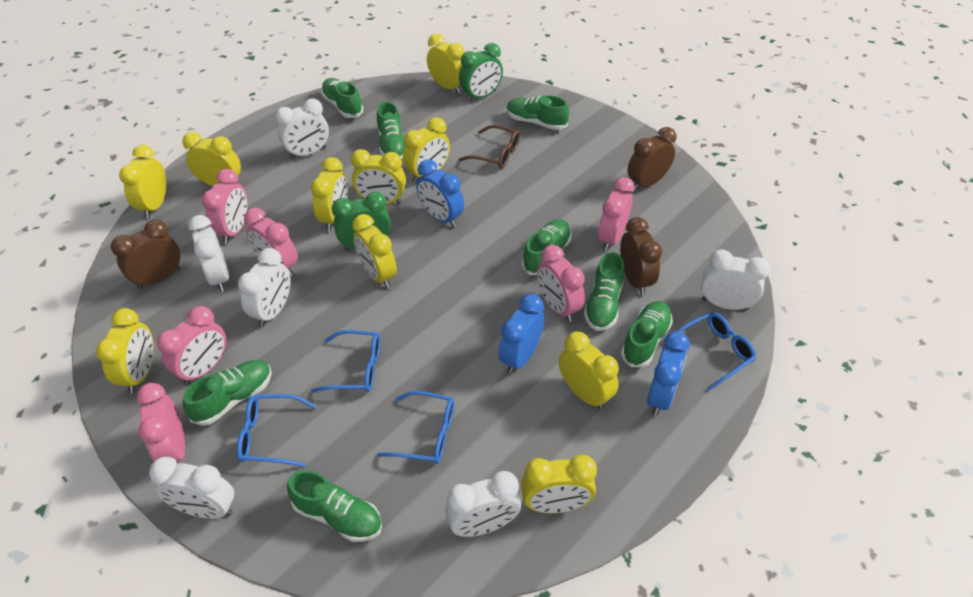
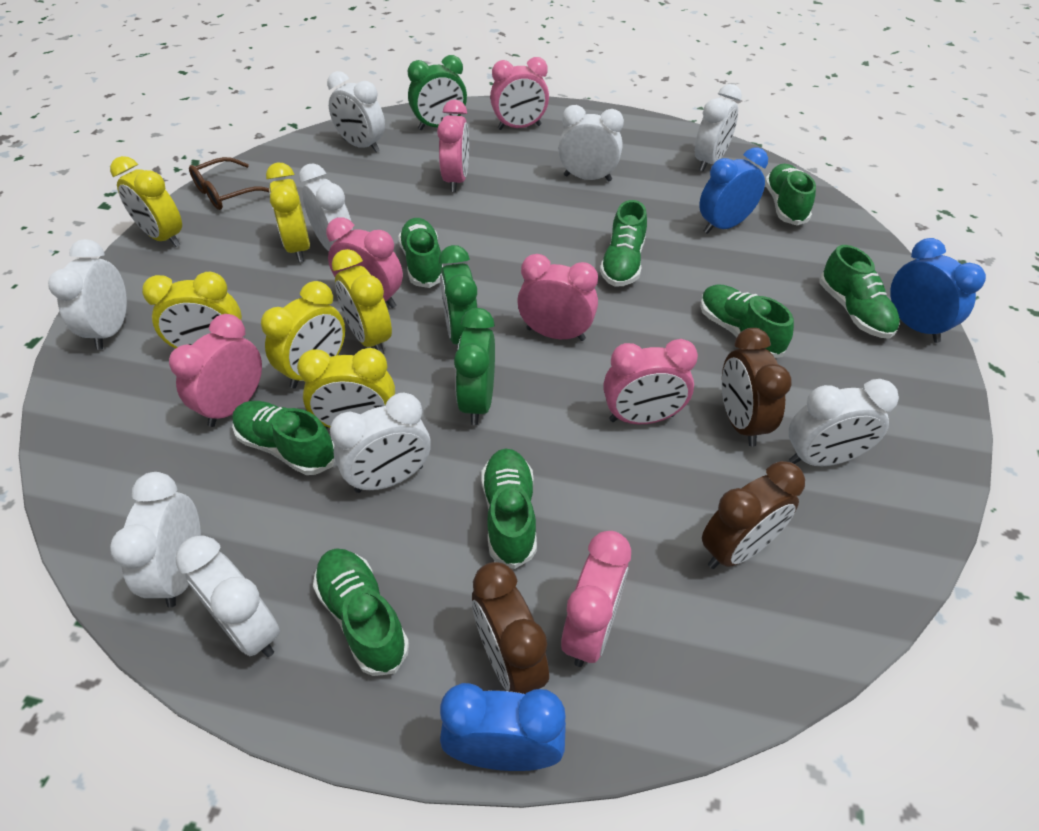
blue glasses: 4 -> 0
green clock: 2 -> 3
pink clock: 6 -> 7
white clock: 6 -> 9
yellow clock: 10 -> 6

